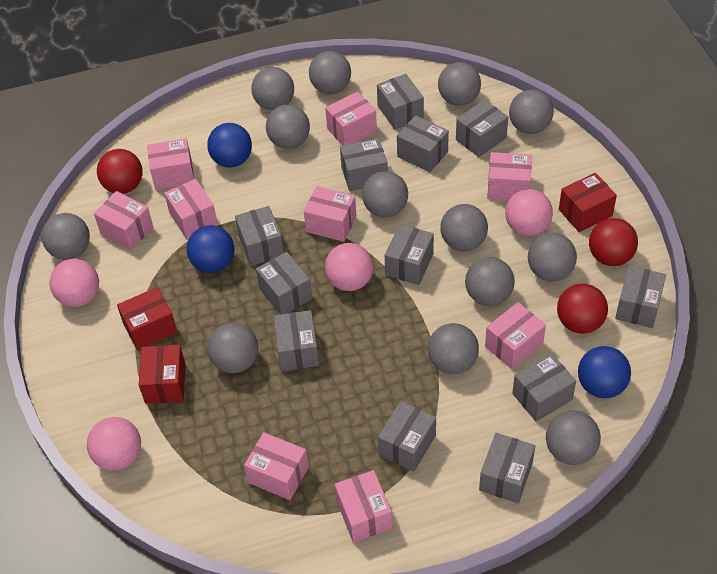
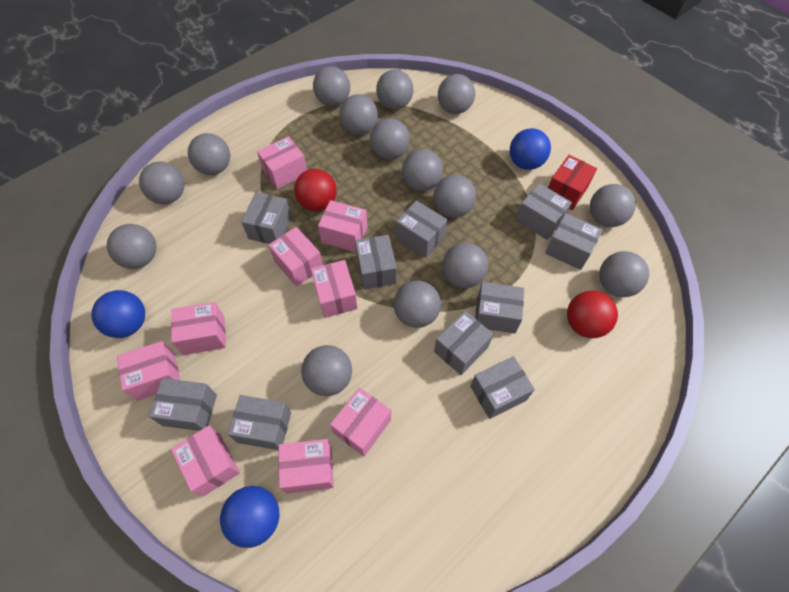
grey ball: 13 -> 15
grey box: 12 -> 10
pink ball: 4 -> 0
red ball: 3 -> 2
red box: 3 -> 1

